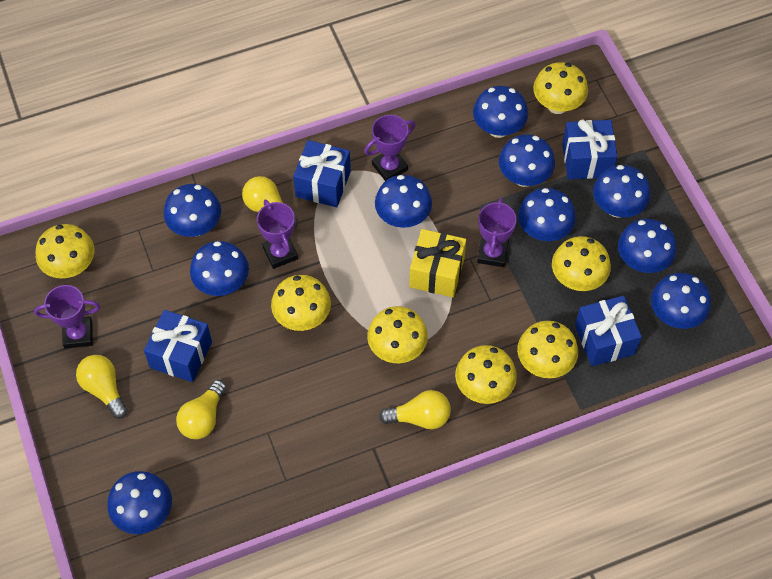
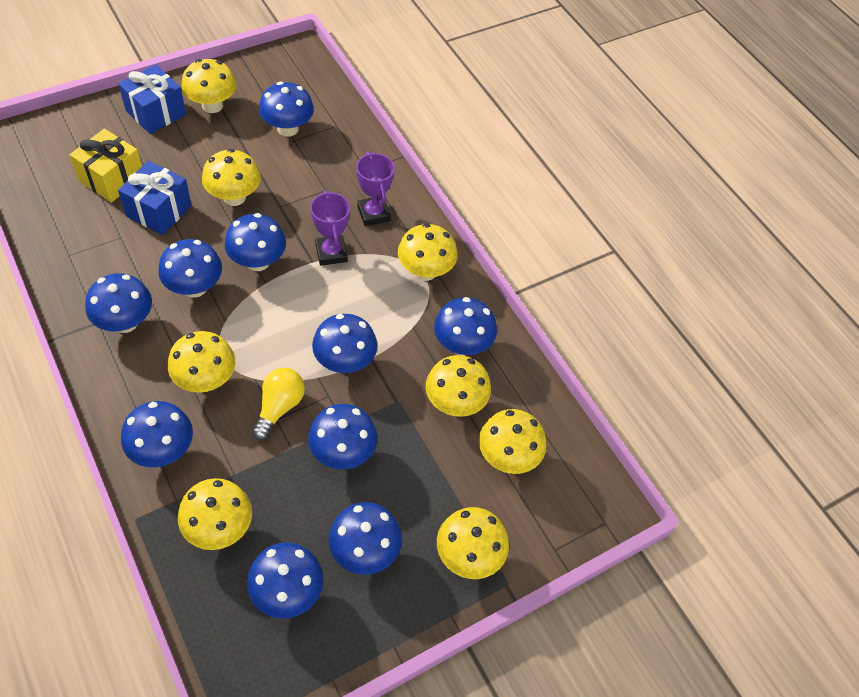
blue gift: 4 -> 2
purple trophy: 4 -> 2
yellow light bulb: 4 -> 1
yellow mushroom: 7 -> 8

